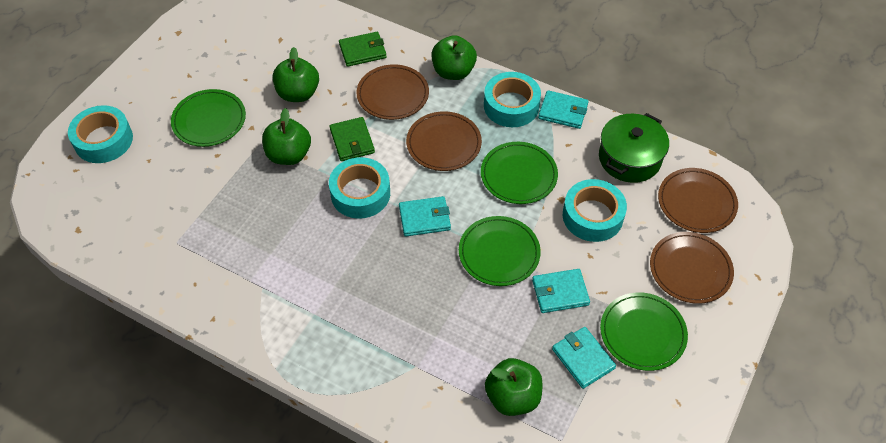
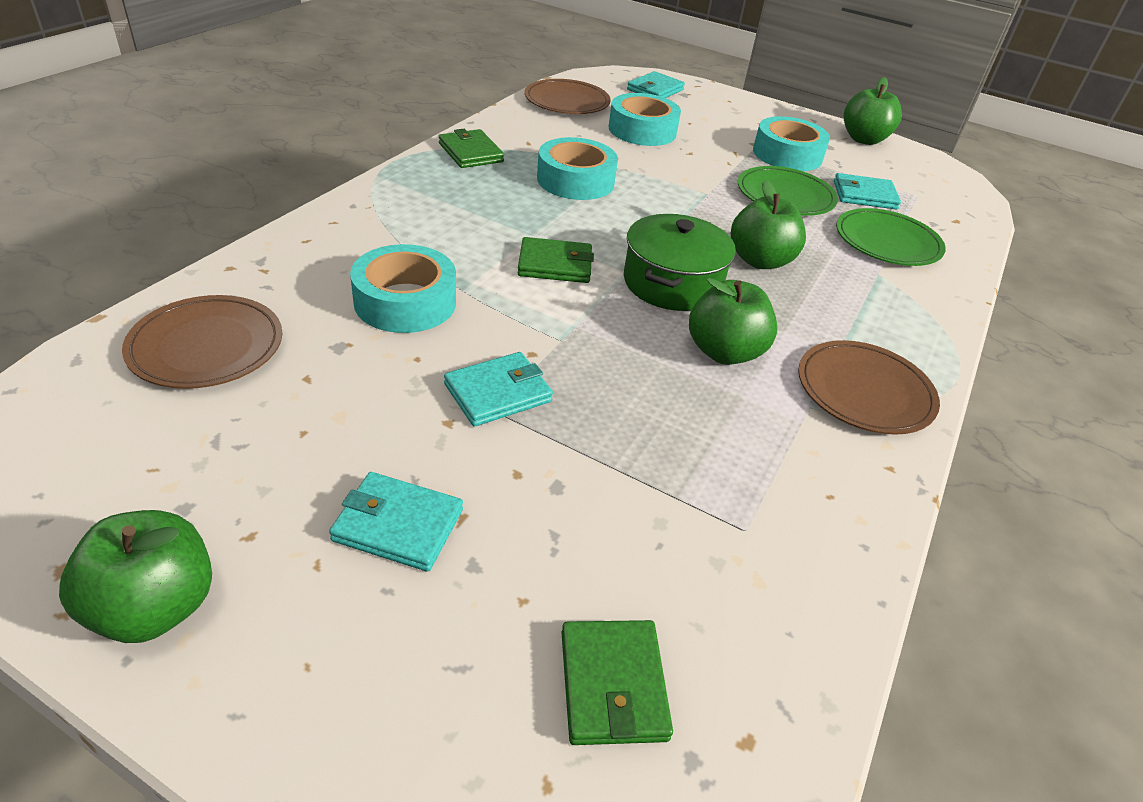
brown plate: 4 -> 3
green plate: 4 -> 2
green wallet: 2 -> 3

